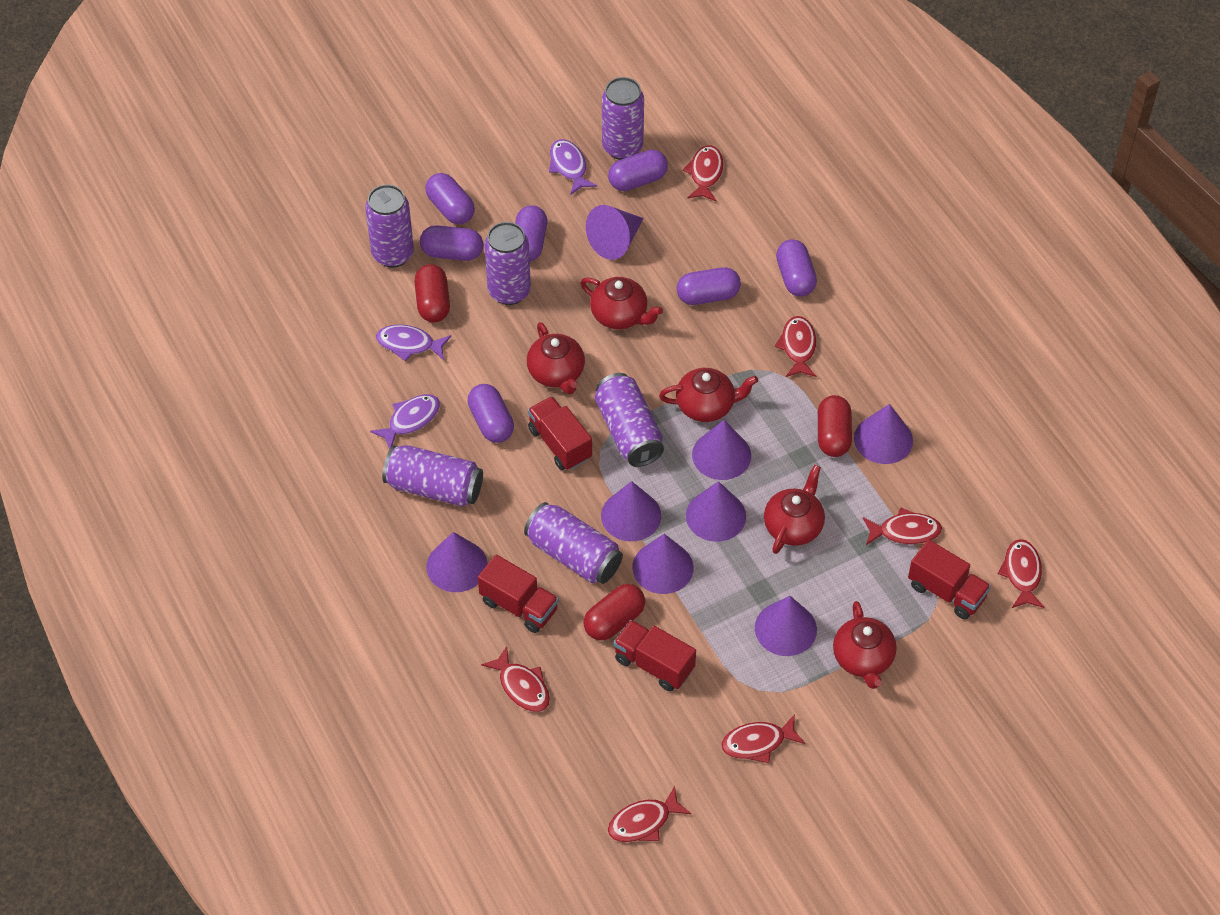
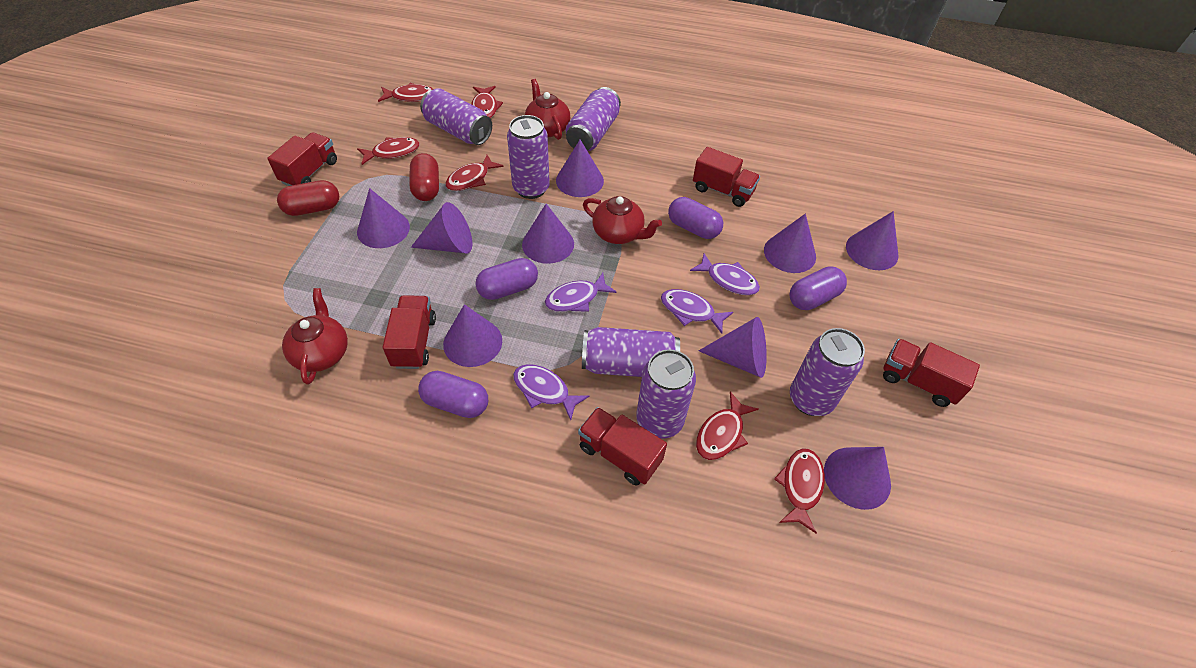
purple capsule: 7 -> 4
purple cone: 8 -> 9
purple fish: 3 -> 4
red capsule: 3 -> 2
red fish: 7 -> 6
red teapot: 5 -> 3
red truck: 4 -> 5

